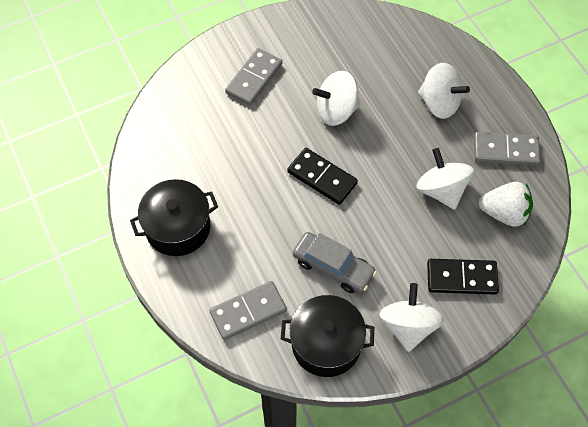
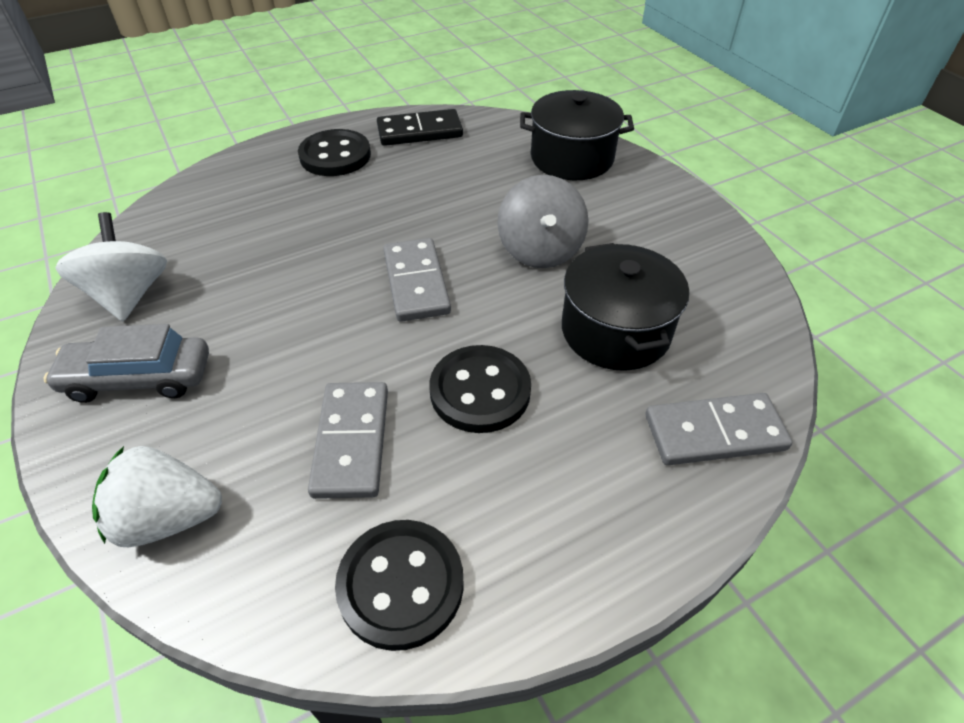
black button: 0 -> 3
black domino: 2 -> 1
grey spinning top: 0 -> 1
white spinning top: 4 -> 1

